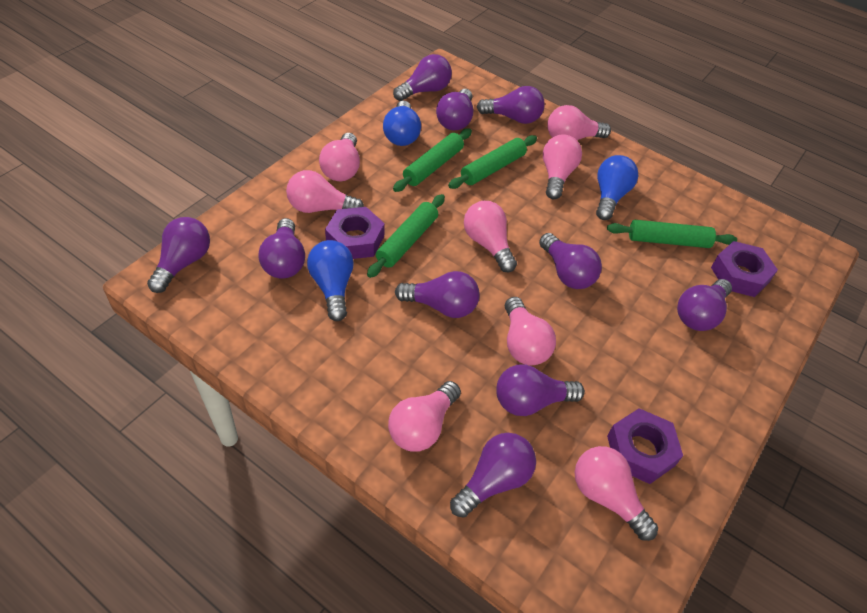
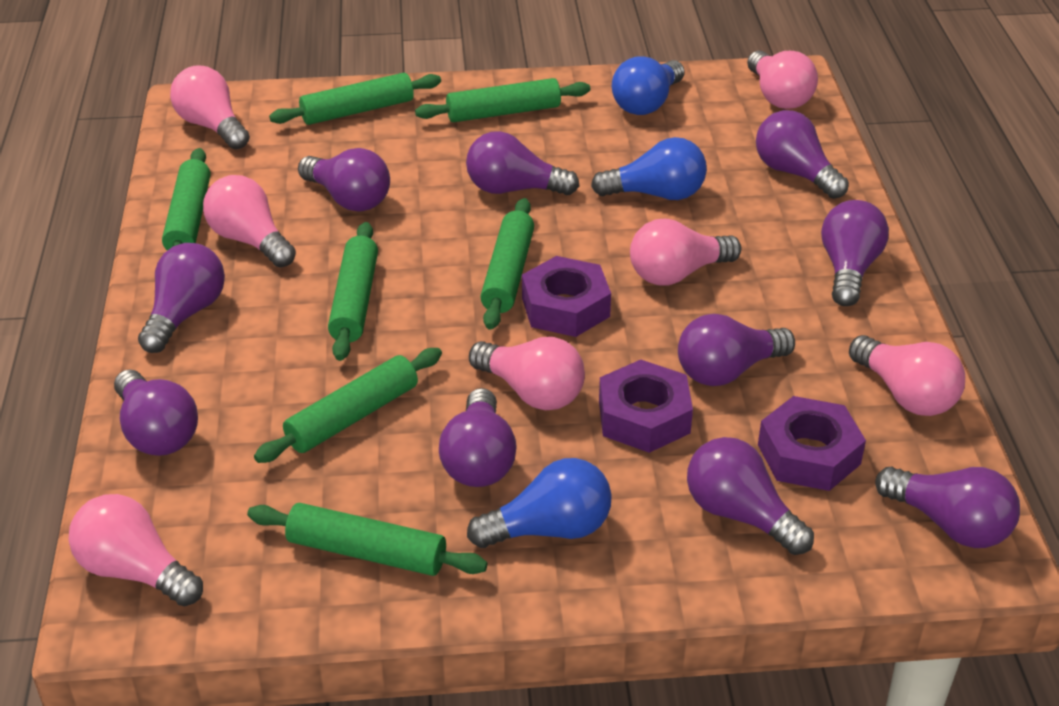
green rolling pin: 4 -> 7
pink light bulb: 8 -> 7

